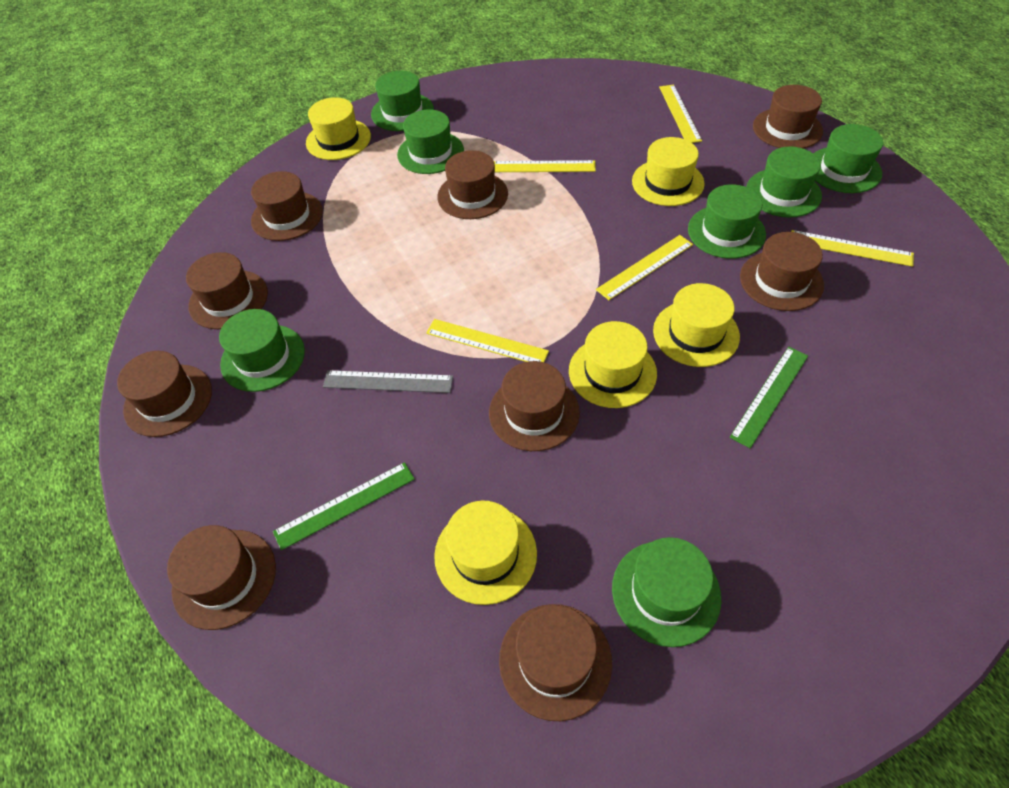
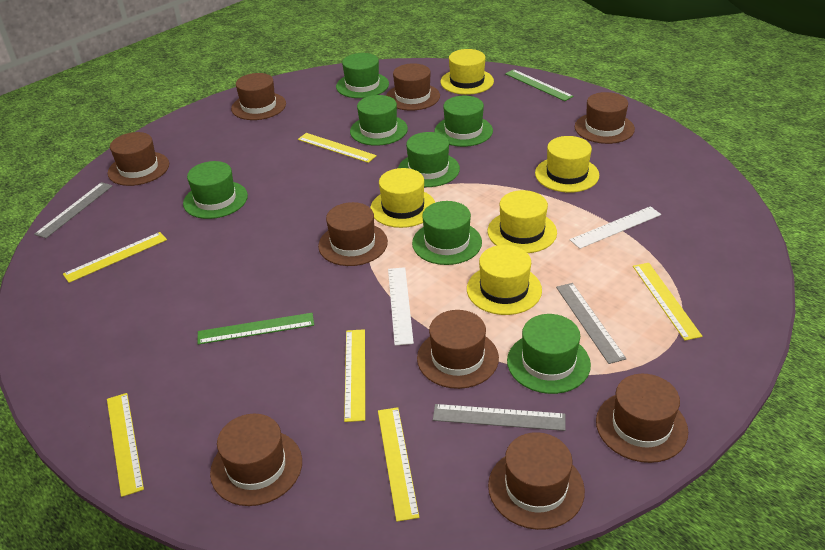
grey ruler: 1 -> 3
white ruler: 0 -> 2
yellow ruler: 5 -> 6

